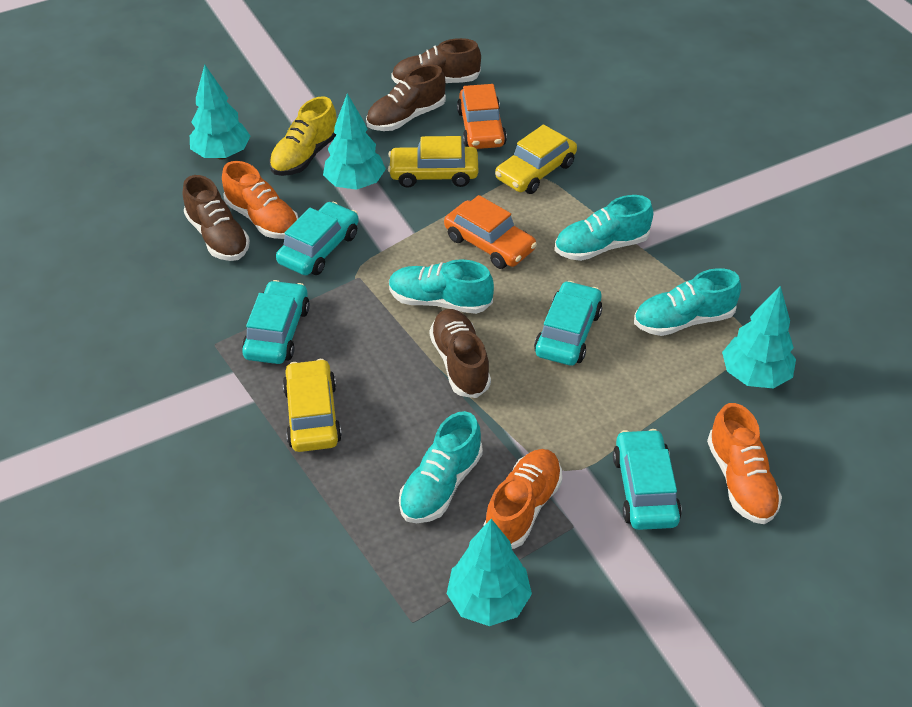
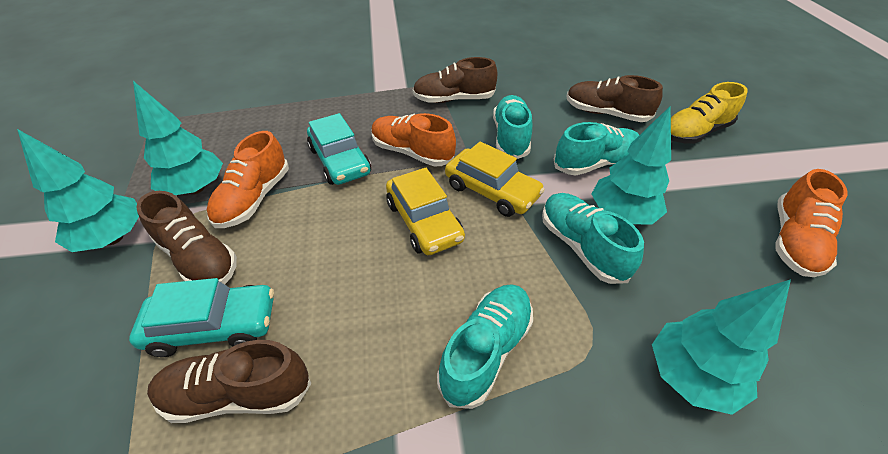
orange car: 2 -> 0
turquoise car: 4 -> 2
yellow car: 3 -> 2

